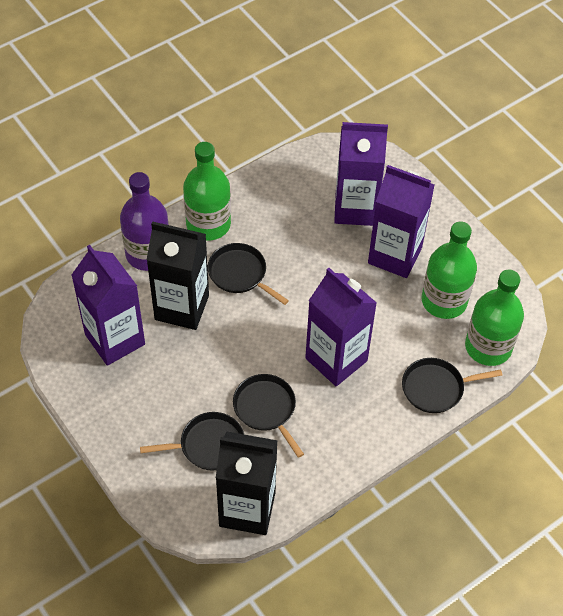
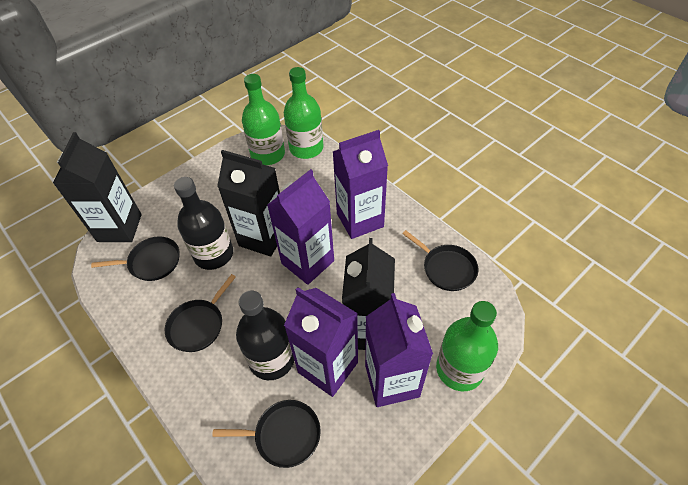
black bottle: 0 -> 2
black carton: 2 -> 3
purple bottle: 1 -> 0

